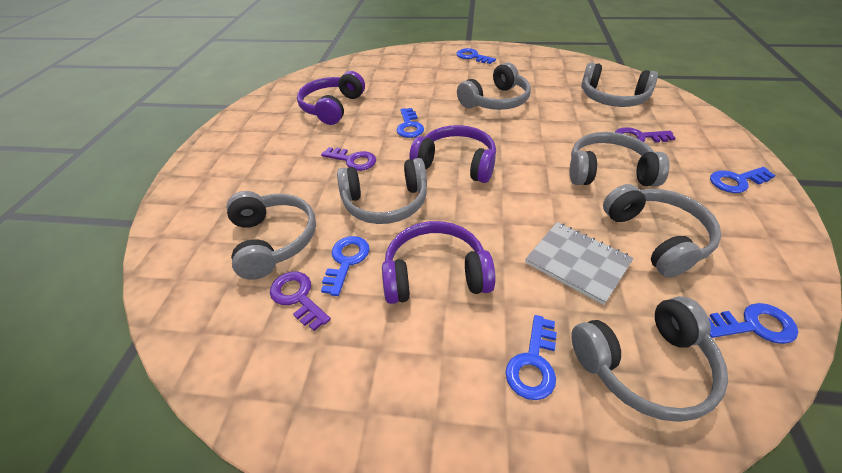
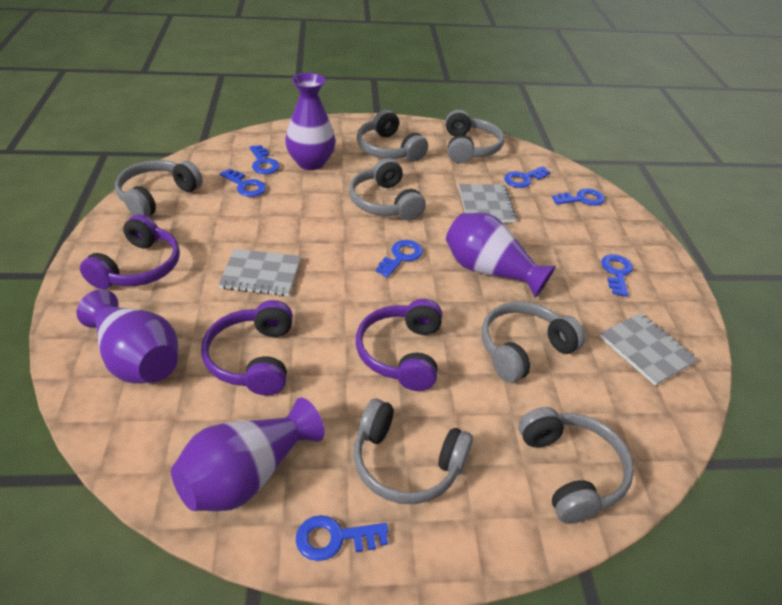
blue key: 6 -> 7
grey notebook: 1 -> 3
purple key: 3 -> 0
purple vase: 0 -> 4

